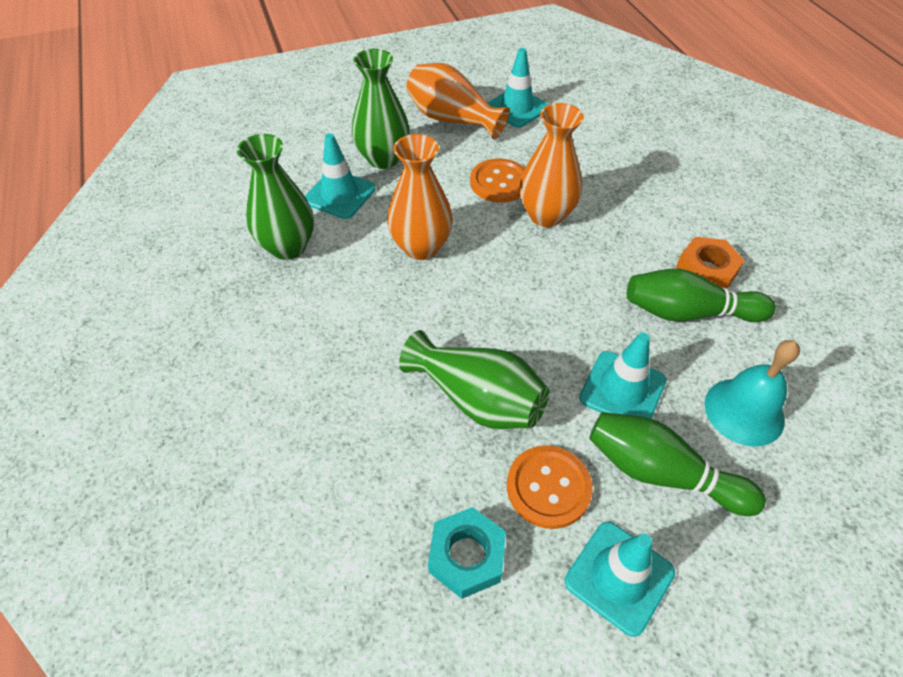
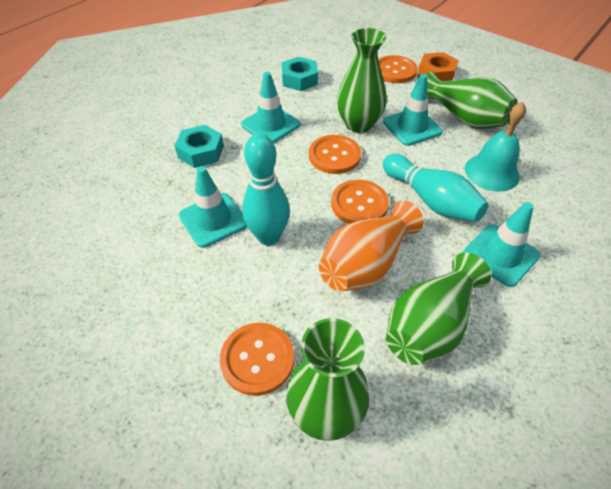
green bowling pin: 2 -> 0
green vase: 3 -> 4
orange button: 2 -> 4
orange vase: 3 -> 1
turquoise bowling pin: 0 -> 2
turquoise nut: 1 -> 2

